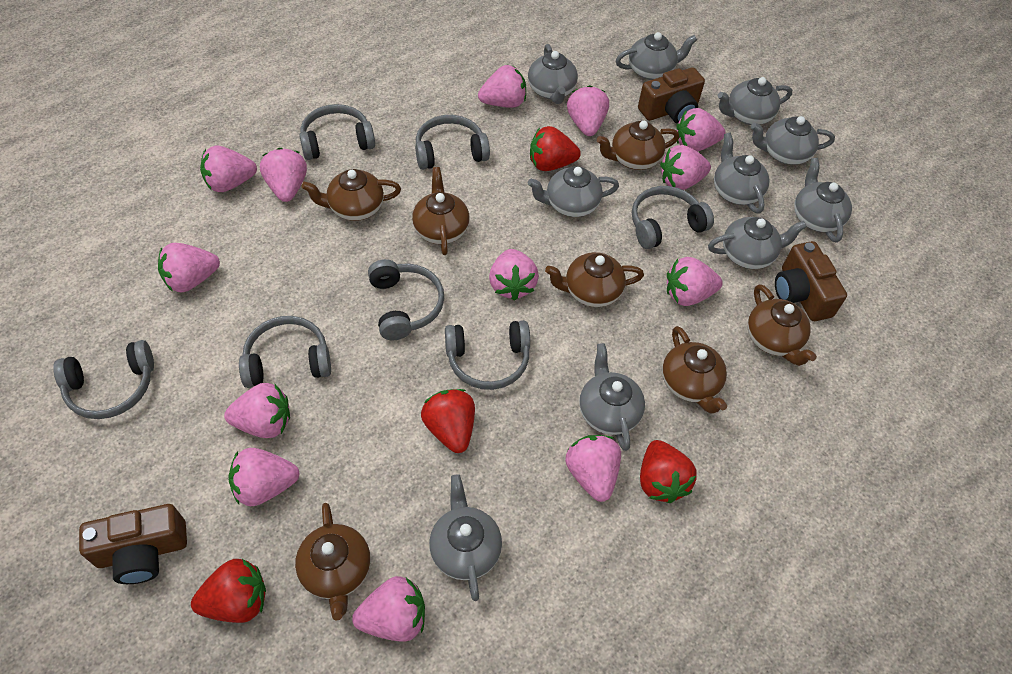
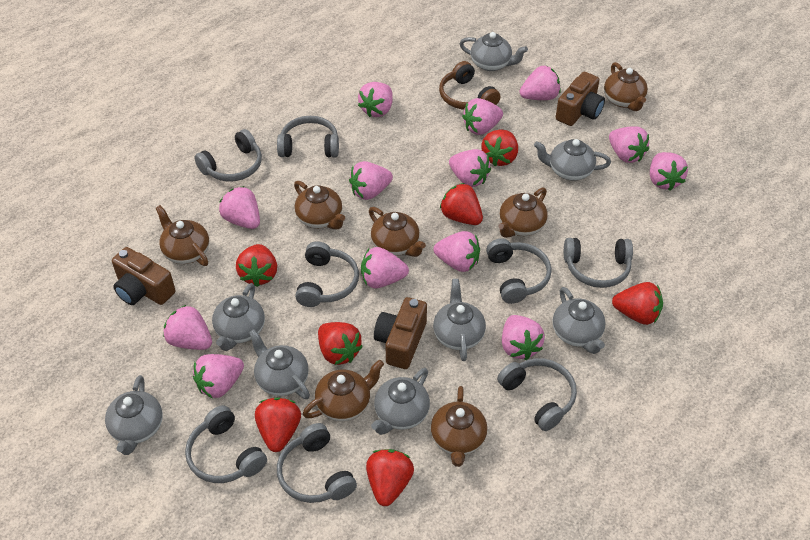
brown headphones: 0 -> 1
grey headphones: 7 -> 8
grey teapot: 10 -> 8
red strawberry: 4 -> 7

